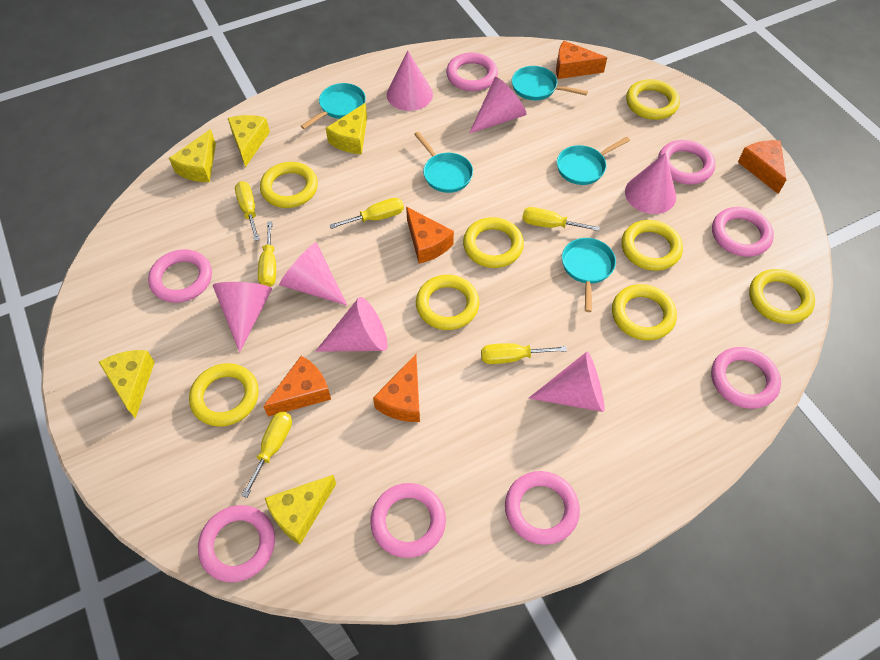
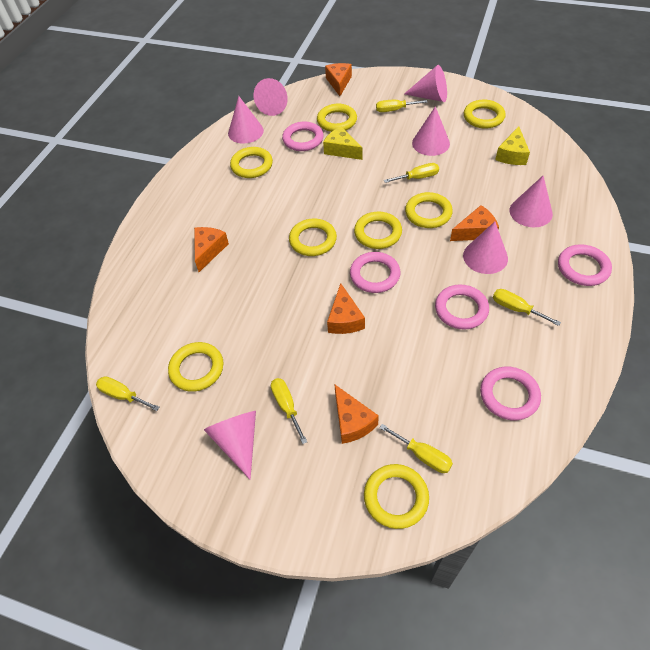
pink ring: 8 -> 5
turquoise pan: 5 -> 0
yellow cheese: 5 -> 2

